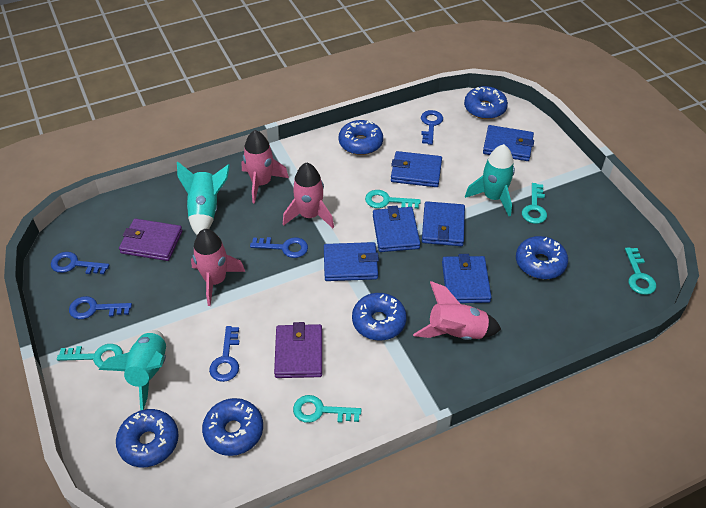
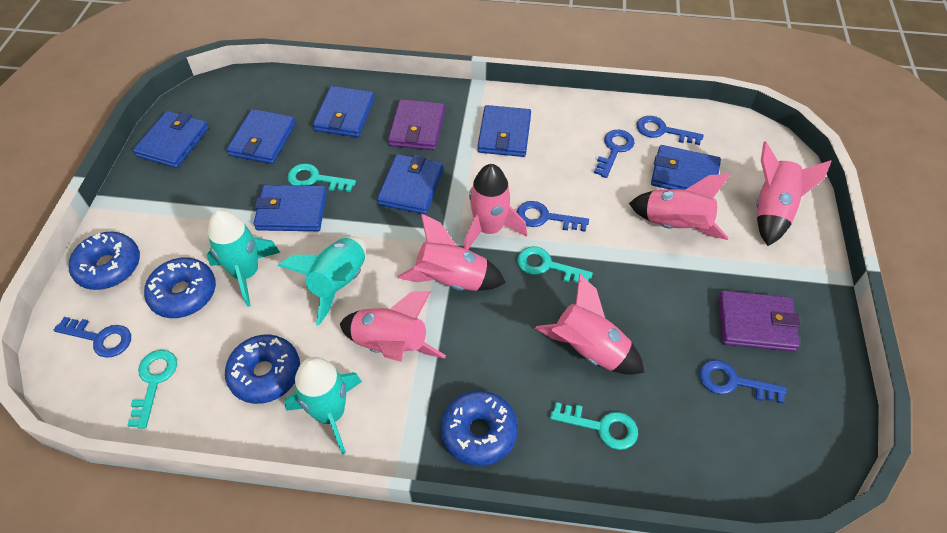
blue donut: 6 -> 4
blue wallet: 6 -> 7
pink rocket: 4 -> 6
turquoise key: 5 -> 4

